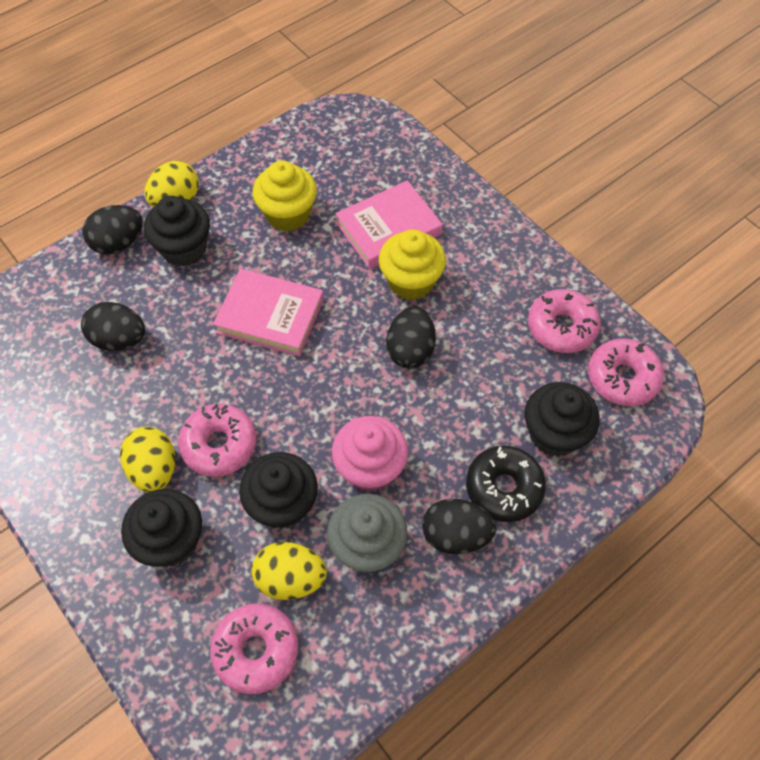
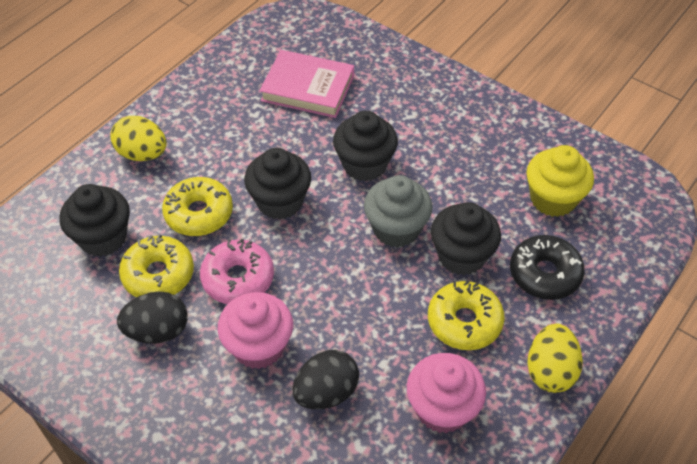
black egg: 4 -> 2
pink book: 2 -> 1
pink cupcake: 1 -> 2
pink donut: 4 -> 1
yellow cupcake: 2 -> 1
yellow donut: 0 -> 3
yellow egg: 3 -> 2

